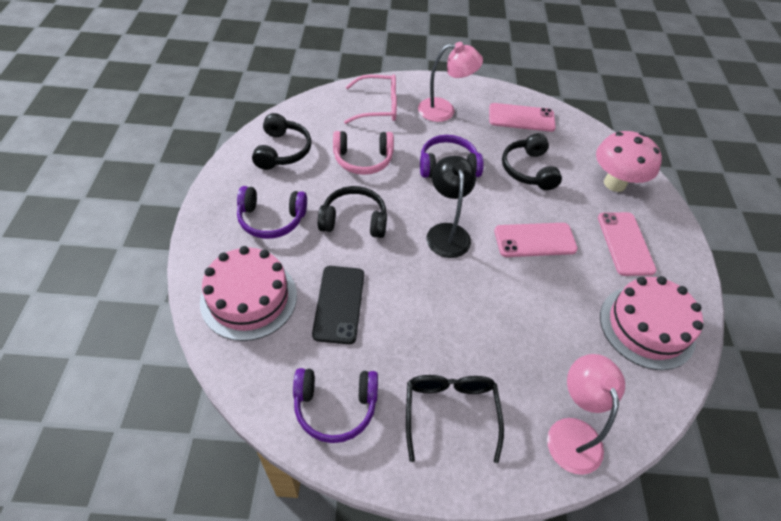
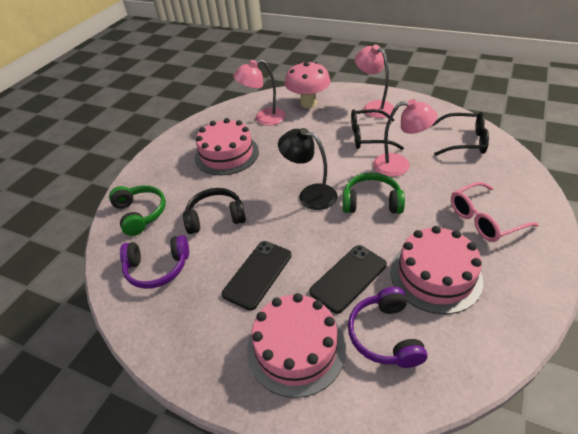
black glasses: 1 -> 2
black headphones: 3 -> 1
black phone: 1 -> 2
green headphones: 0 -> 2
pink cake: 2 -> 3
pink headphones: 1 -> 0
pink lamp: 2 -> 3
pink phone: 3 -> 0
purple headphones: 3 -> 2

